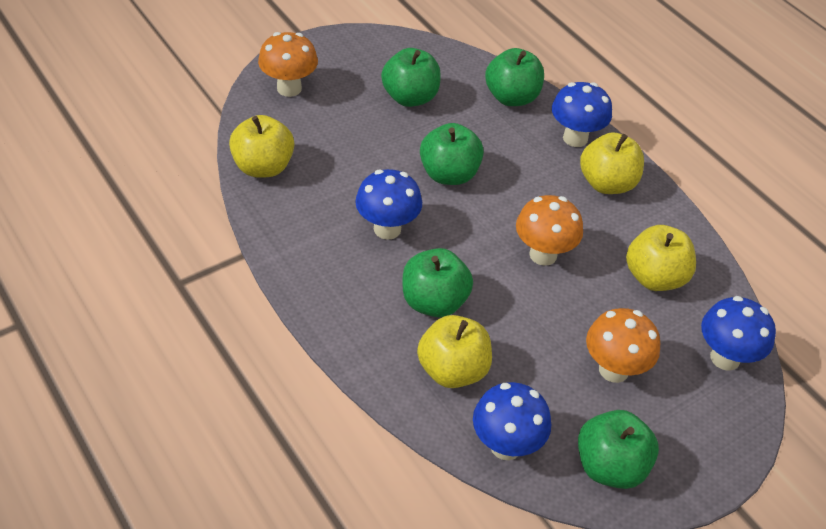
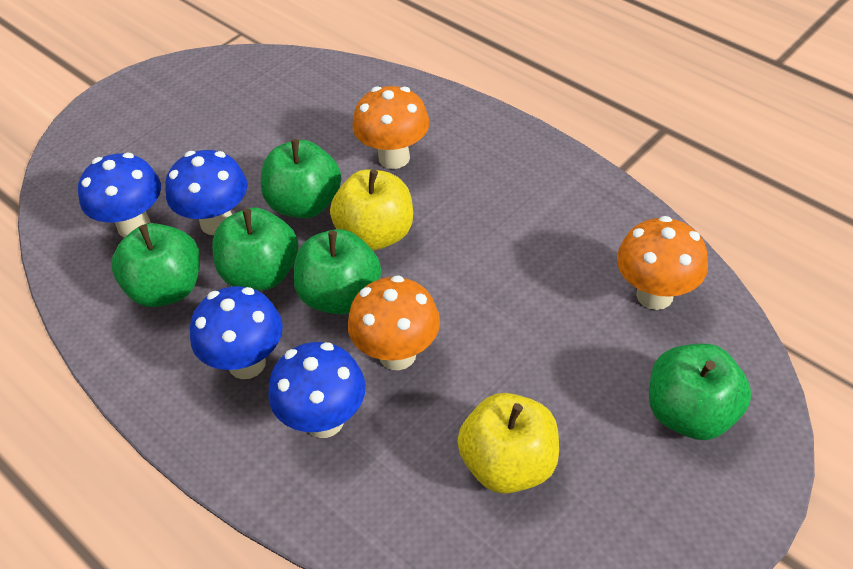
yellow apple: 4 -> 2

